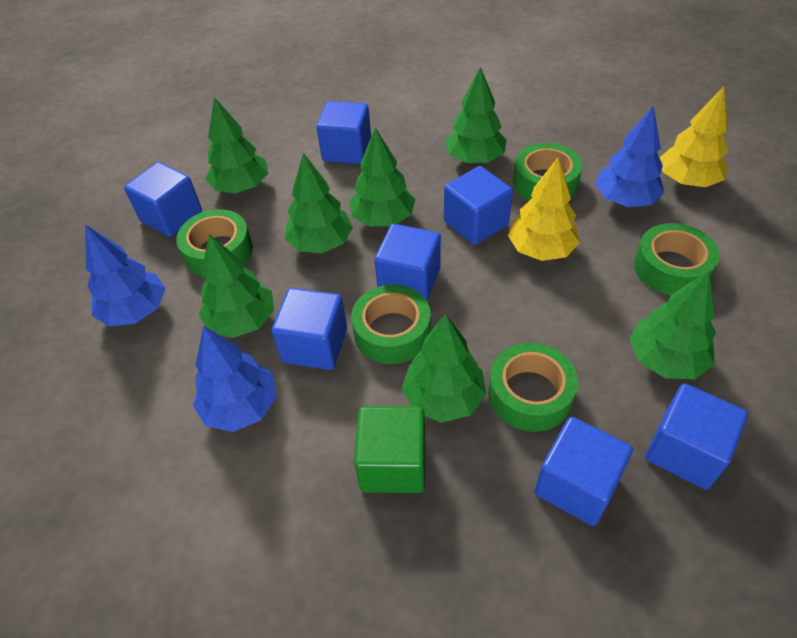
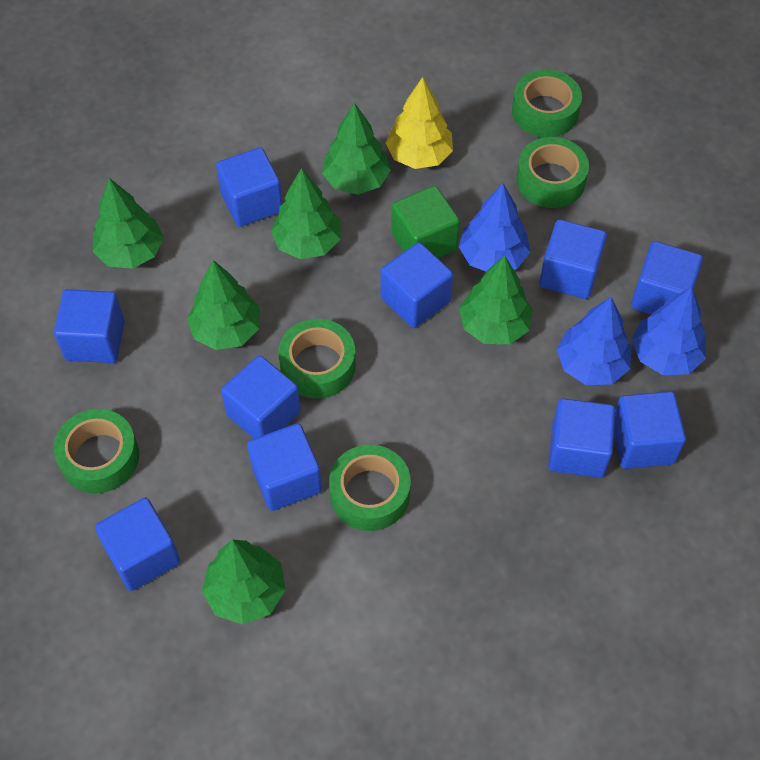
blue cube: 7 -> 10
green tree: 7 -> 6
yellow tree: 2 -> 1

